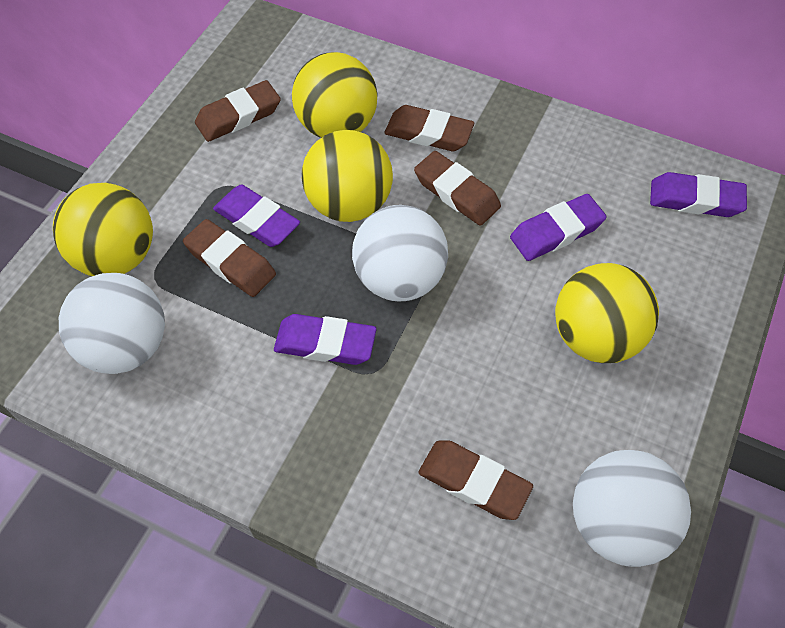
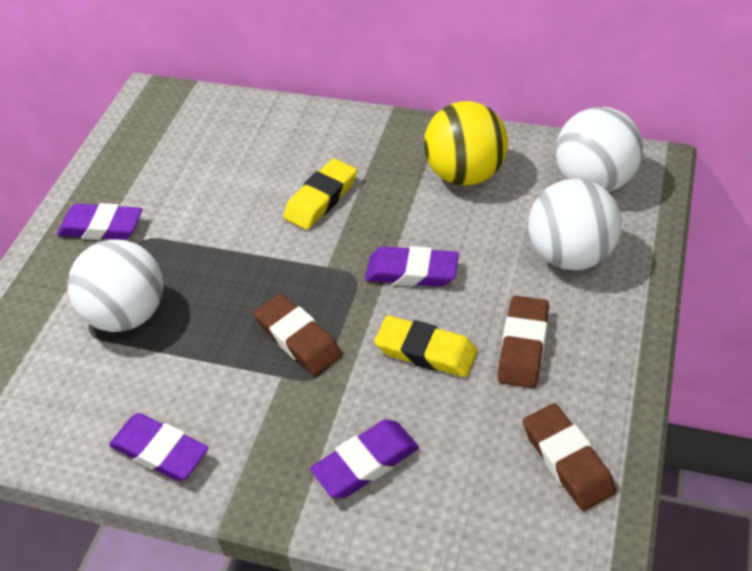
brown eraser: 5 -> 3
yellow ball: 4 -> 1
yellow eraser: 0 -> 2

